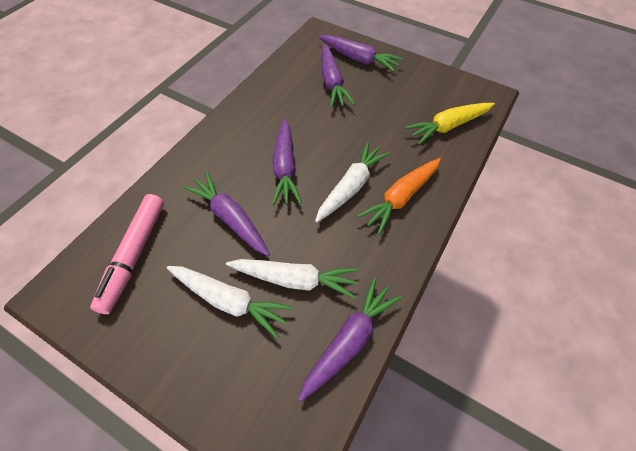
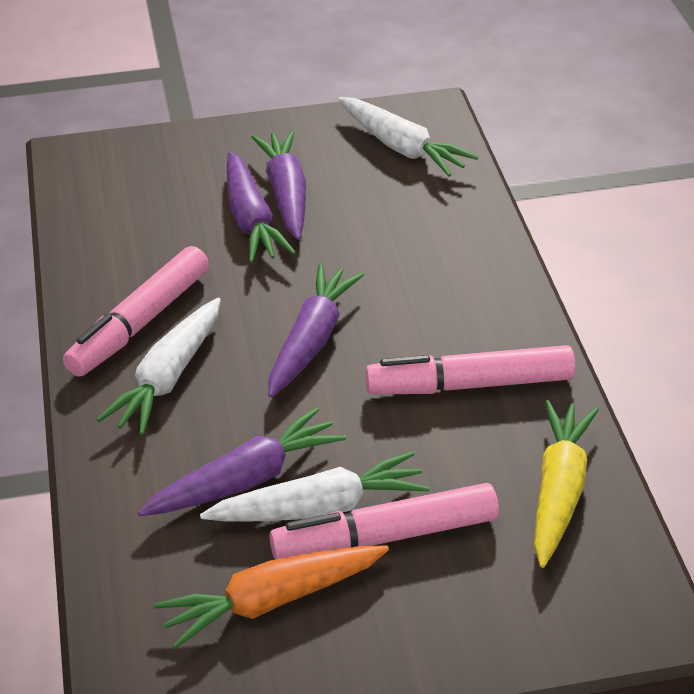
pink marker: 1 -> 3
purple carrot: 5 -> 4

